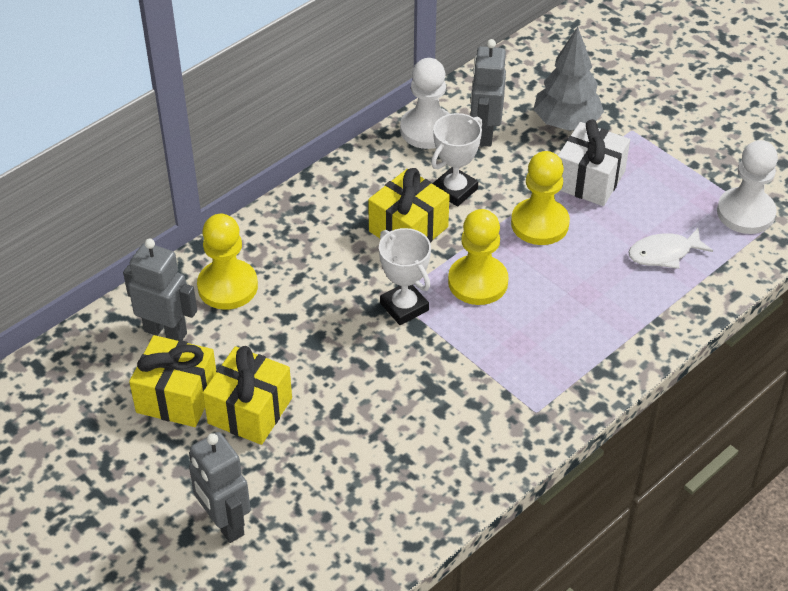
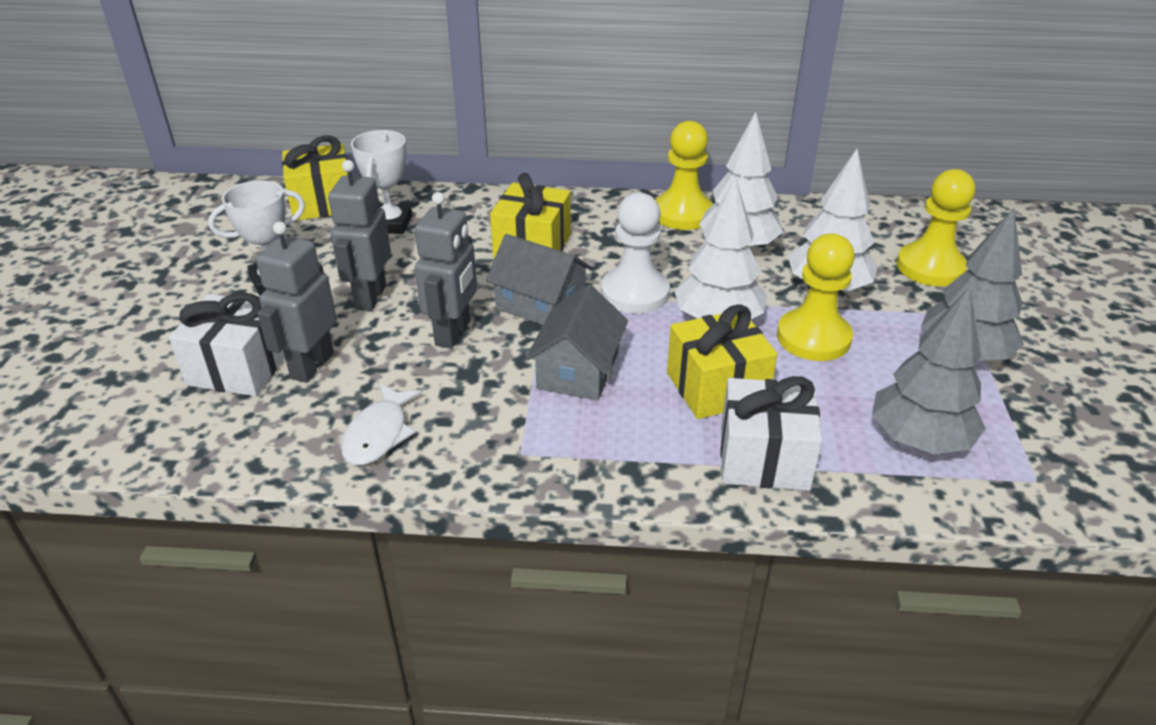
grey house: 0 -> 2
grey tree: 1 -> 2
white gift: 1 -> 2
white pawn: 2 -> 1
white tree: 0 -> 3

